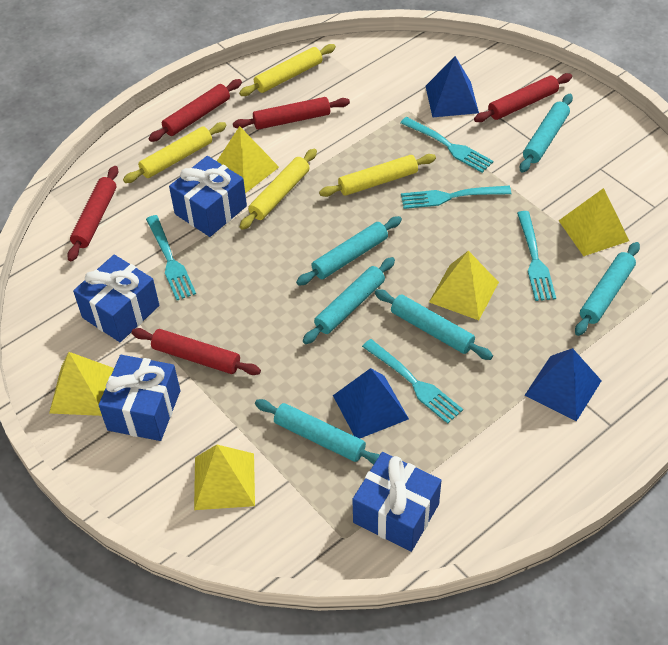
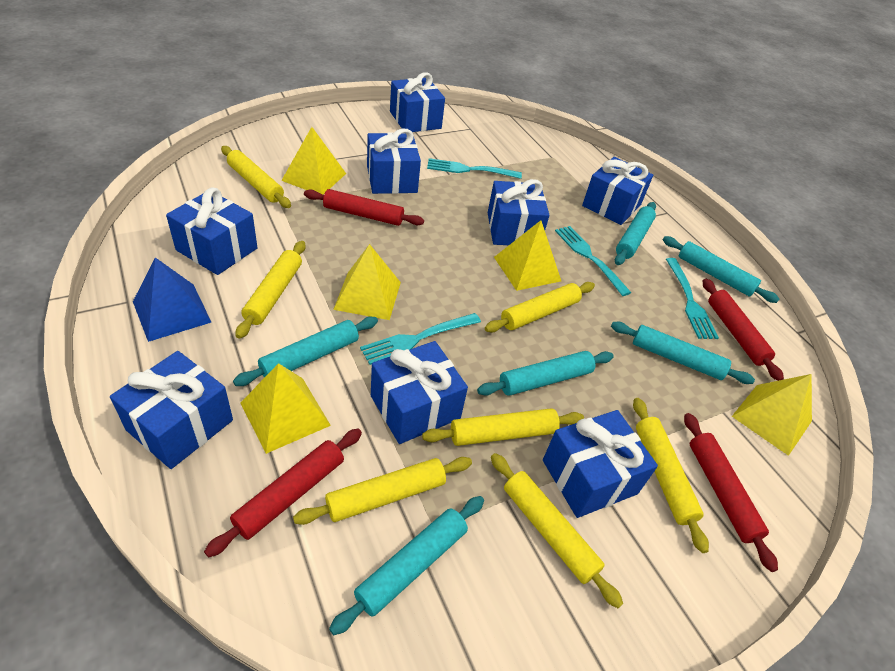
blue gift: 4 -> 8
blue pyramid: 3 -> 1
red rolling pin: 5 -> 4
turquoise fork: 5 -> 4
yellow rolling pin: 4 -> 7

